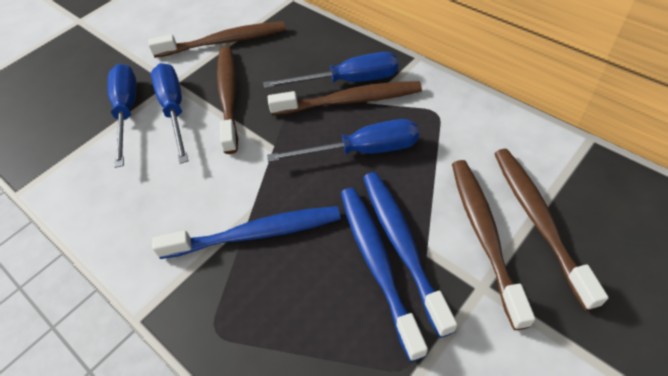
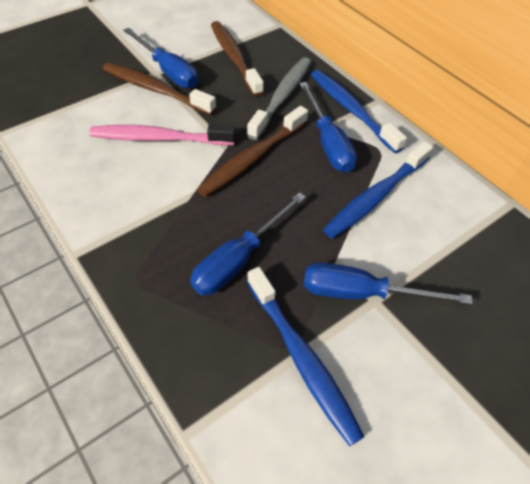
brown toothbrush: 5 -> 3
grey toothbrush: 0 -> 1
pink toothbrush: 0 -> 1

